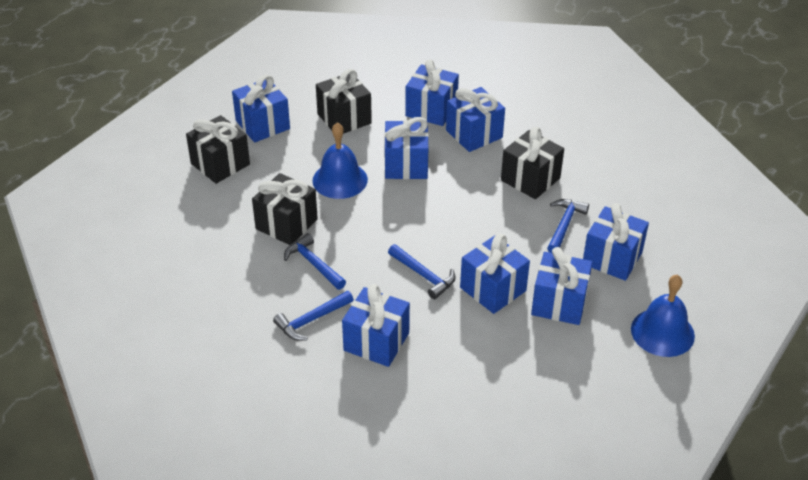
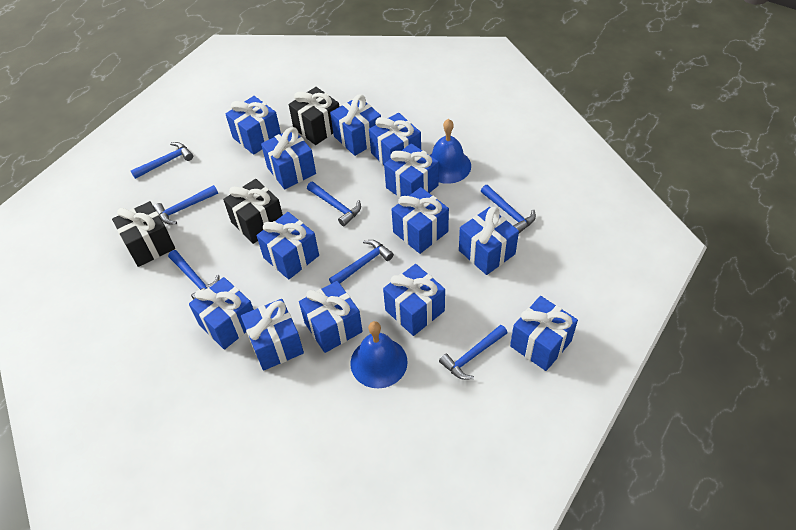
black gift: 4 -> 3
blue gift: 8 -> 13
blue hammer: 4 -> 7

